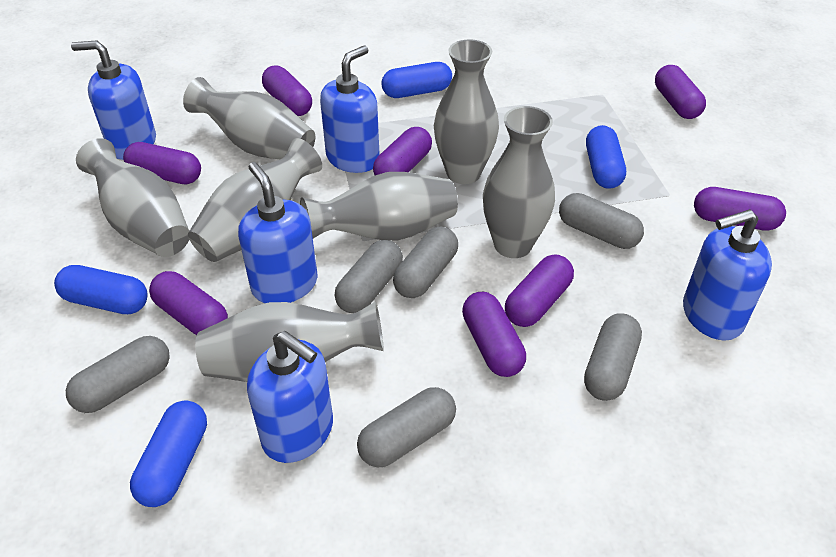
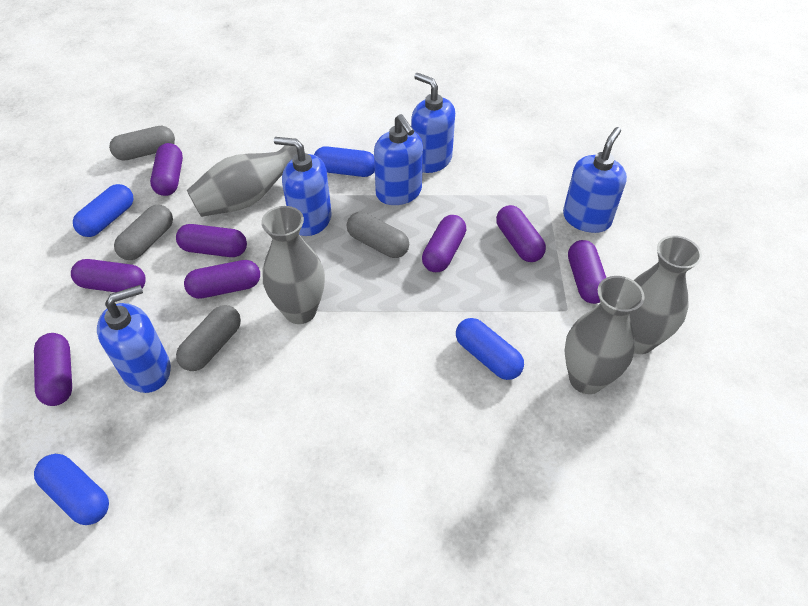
grey capsule: 6 -> 4
grey vase: 7 -> 4

